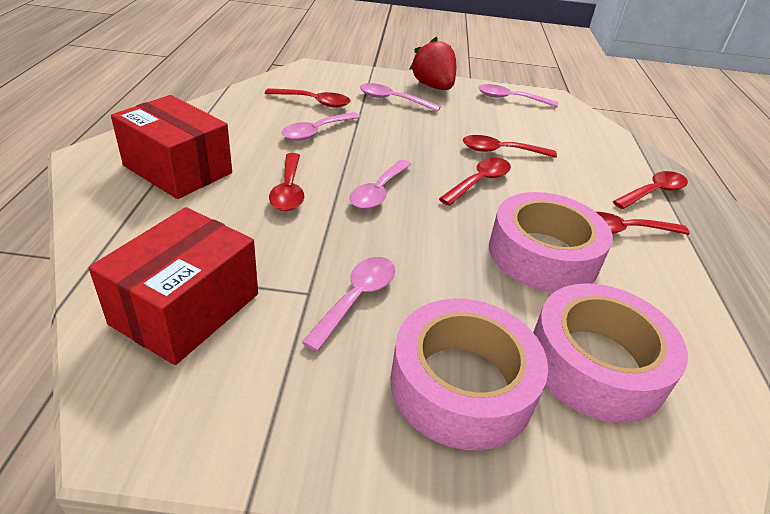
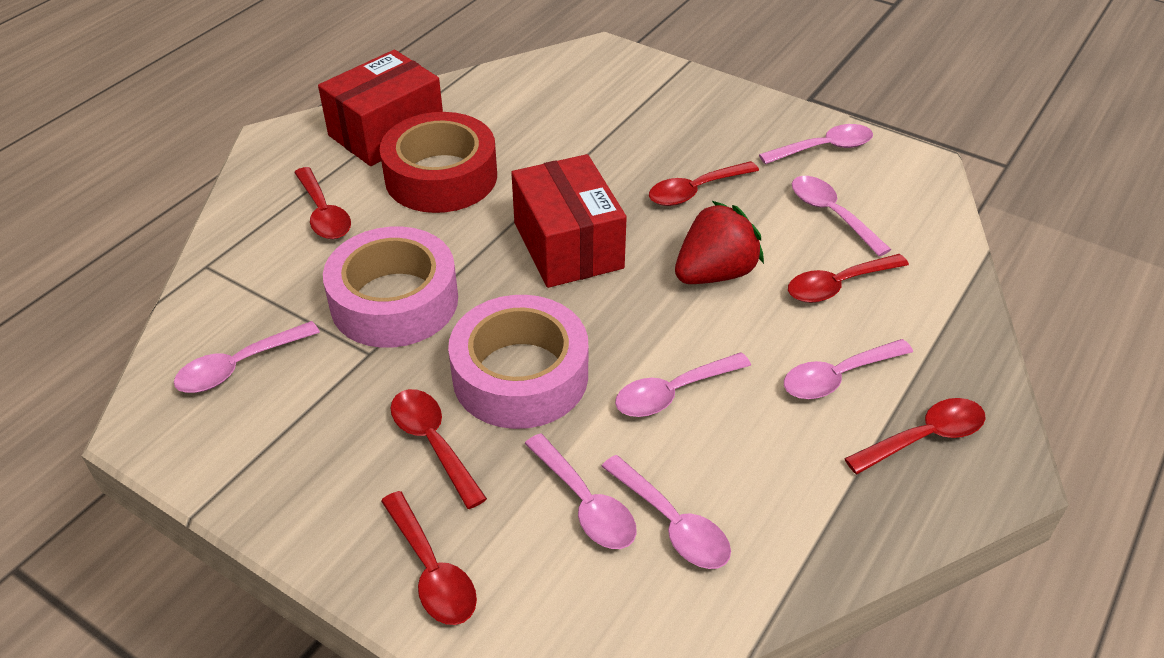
pink spoon: 5 -> 7
pink tape: 3 -> 2
red tape: 0 -> 1

